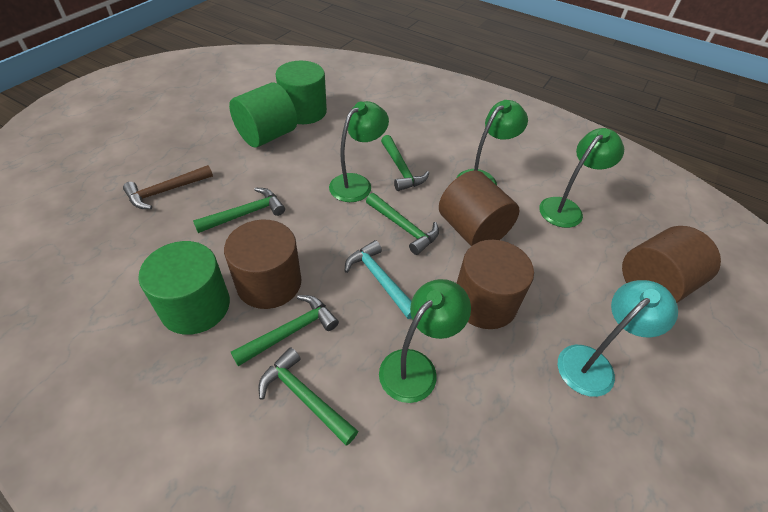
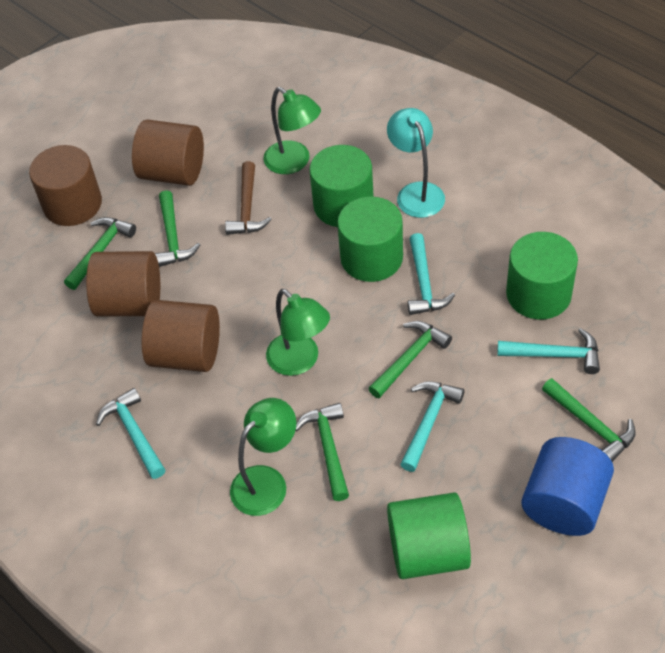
blue cylinder: 0 -> 1
green cylinder: 3 -> 4
green lamp: 4 -> 3
turquoise hammer: 1 -> 4

